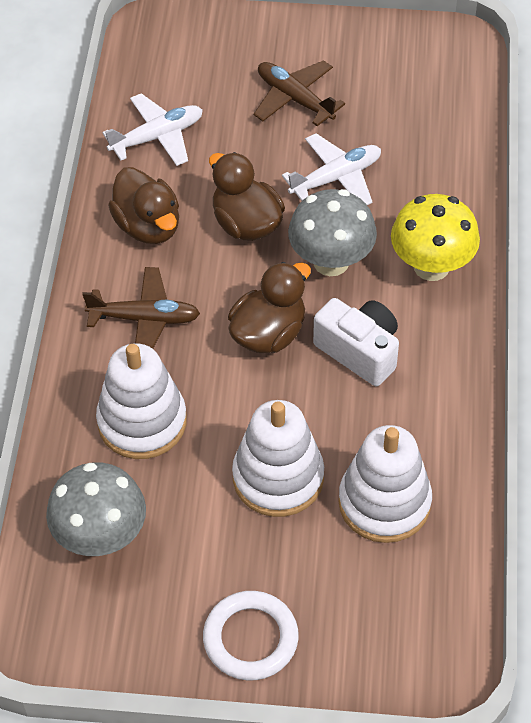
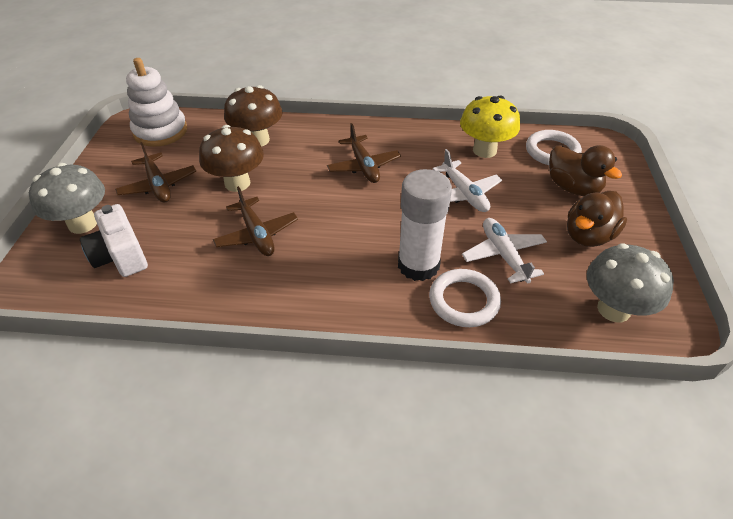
brown duck: 3 -> 2
brown mushroom: 0 -> 2
brown plane: 2 -> 3
white glue stick: 0 -> 1
white ring: 1 -> 2
white stacking toy: 3 -> 1

